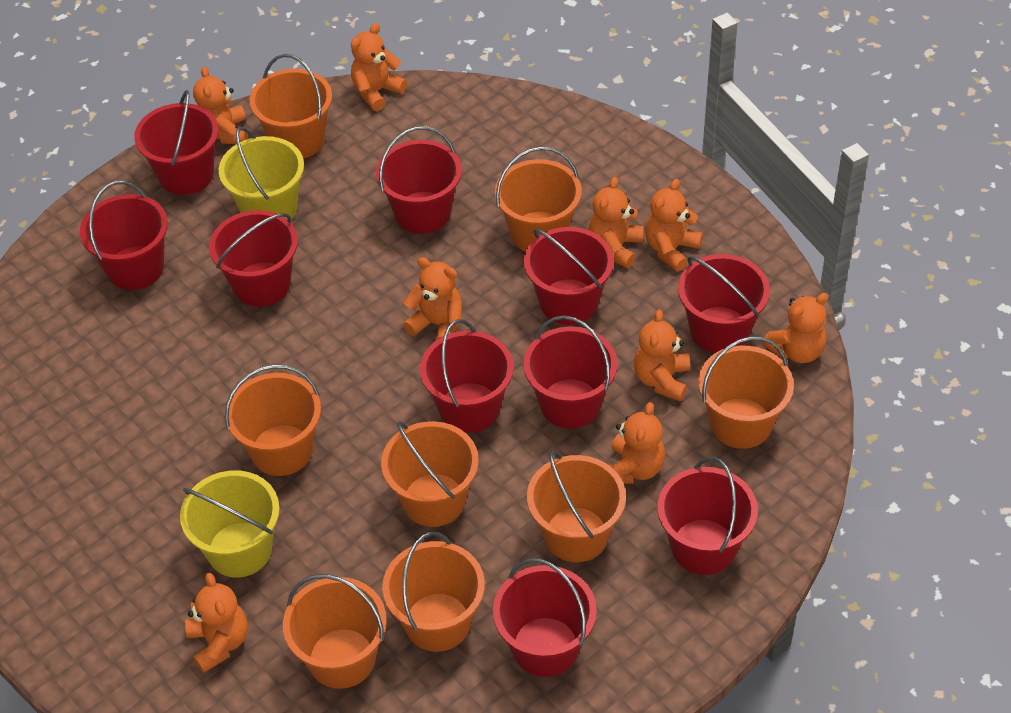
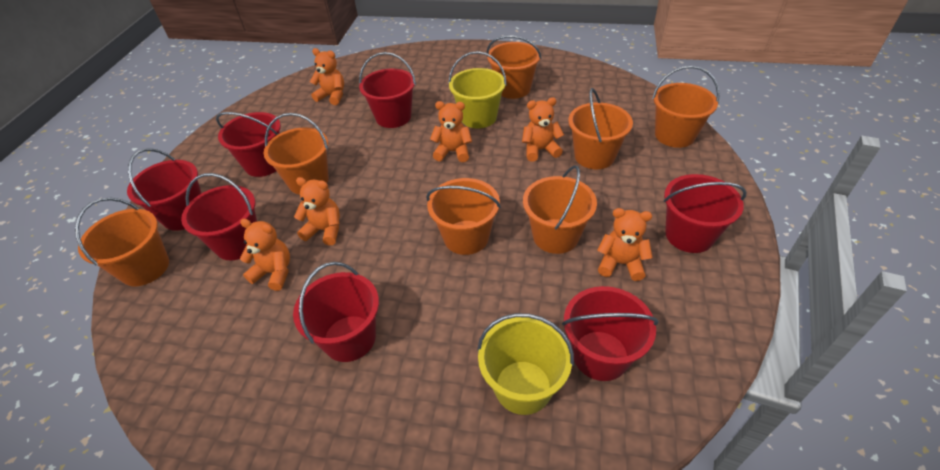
orange bucket: 8 -> 7
orange teddy bear: 9 -> 6
red bucket: 10 -> 7

